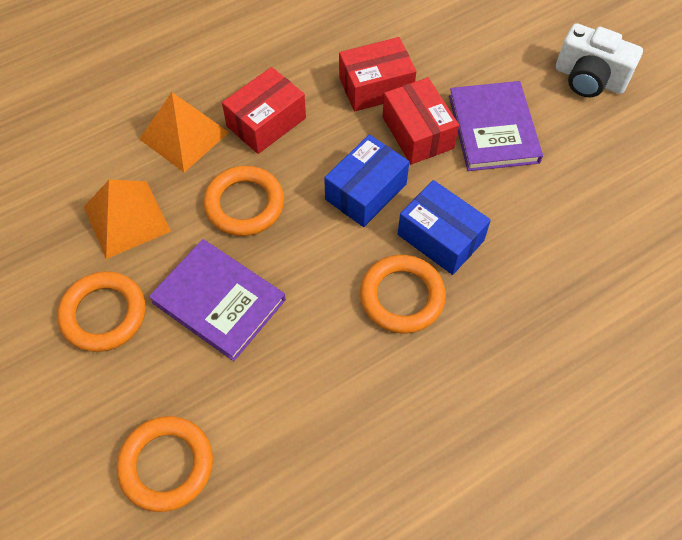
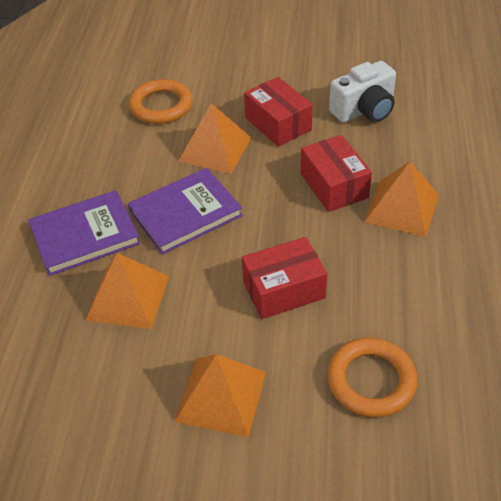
blue box: 2 -> 0
orange pyramid: 2 -> 4
orange ring: 4 -> 2

